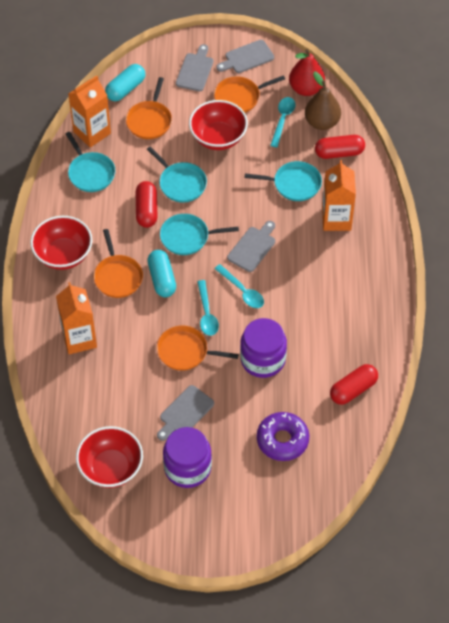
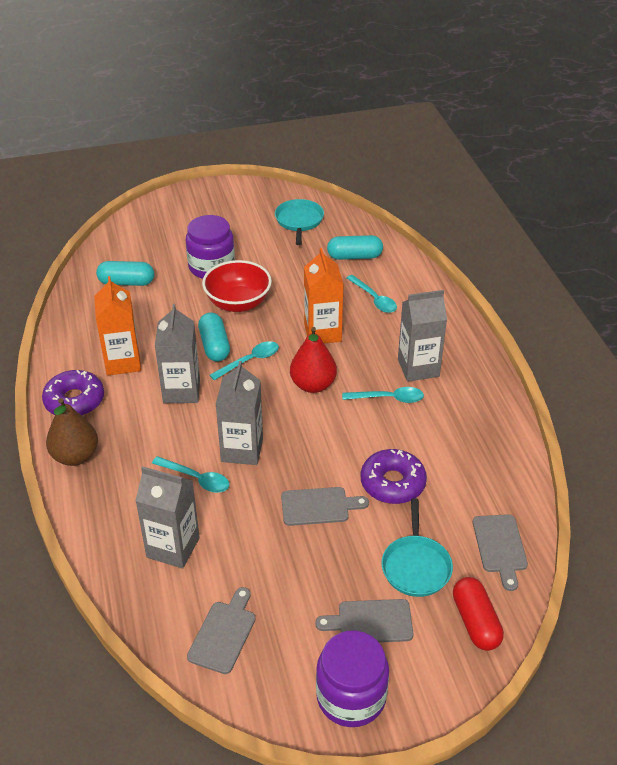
grey carton: 0 -> 4
orange carton: 3 -> 2
orange pan: 4 -> 0
purple donut: 1 -> 2
red bowl: 3 -> 1
red capsule: 3 -> 1
turquoise capsule: 2 -> 3
turquoise pan: 4 -> 2
turquoise spoon: 3 -> 4

